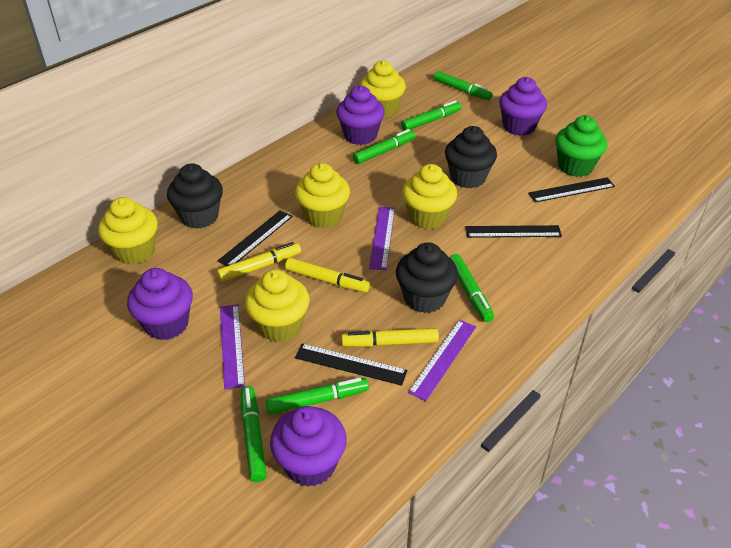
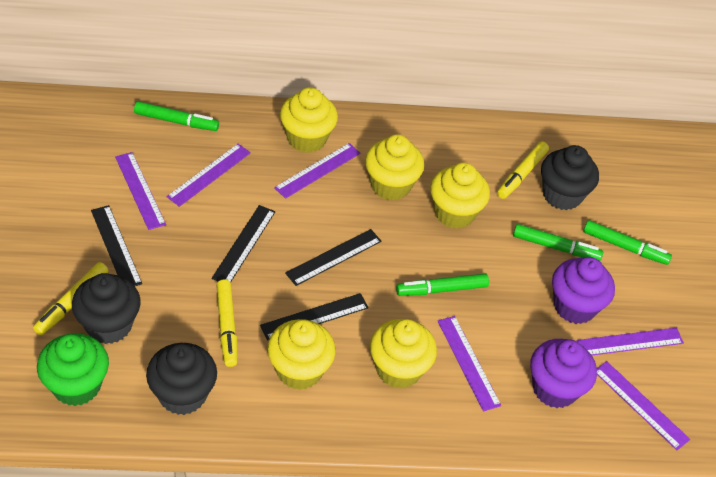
green marker: 6 -> 4
purple cupcake: 4 -> 2
purple ruler: 3 -> 6

